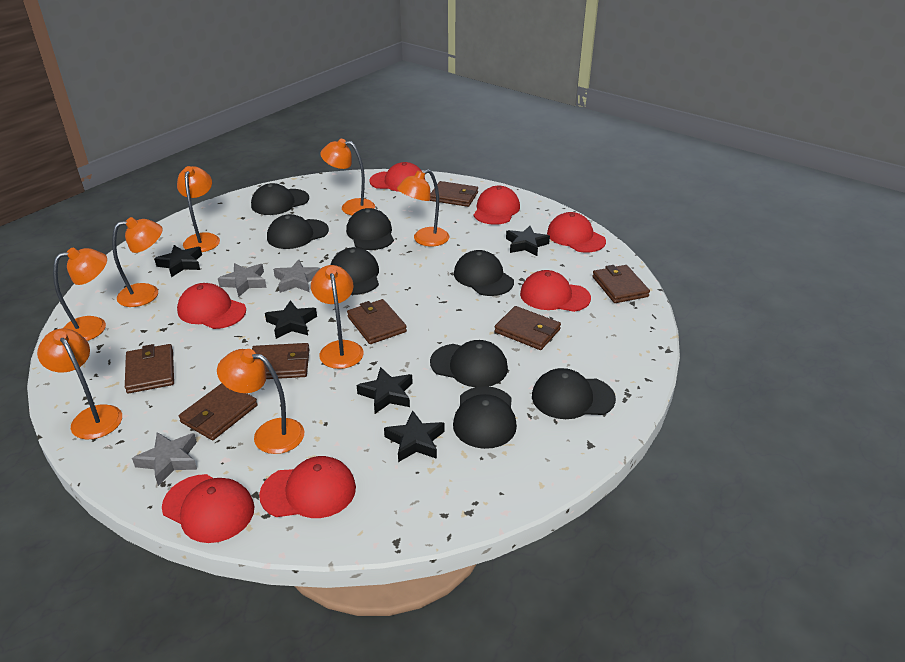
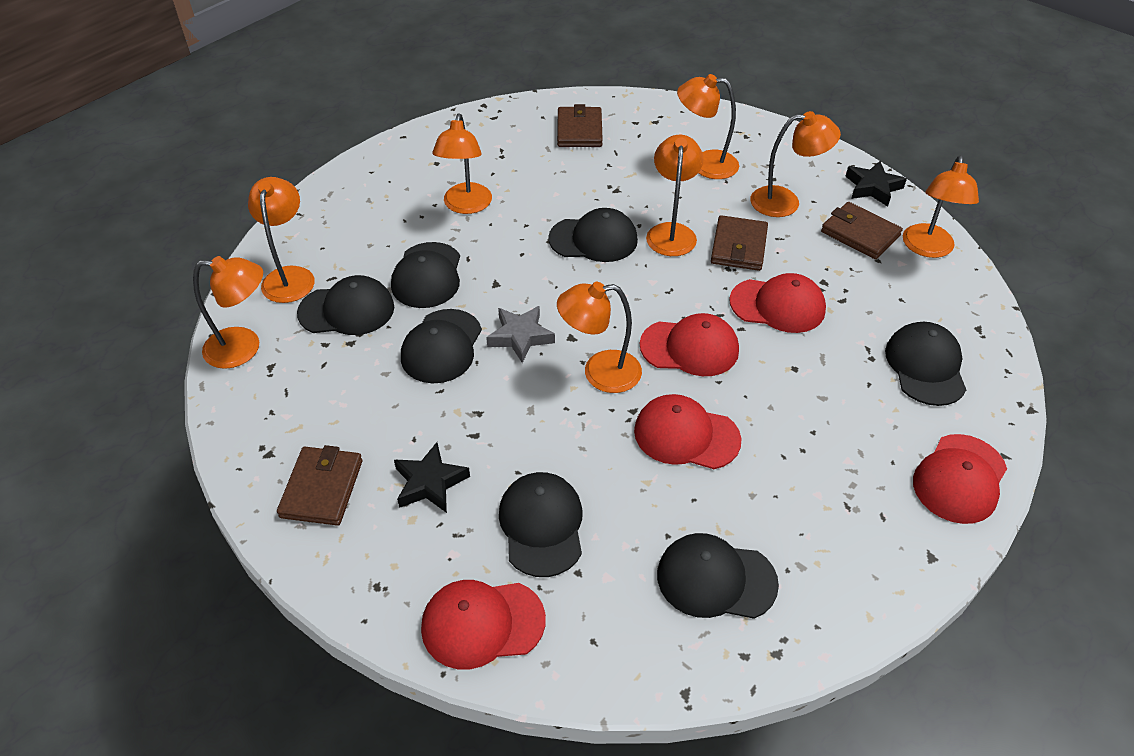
black cap: 8 -> 7
black star: 5 -> 2
brown wallet: 7 -> 4
grey star: 3 -> 1
red cap: 7 -> 5

